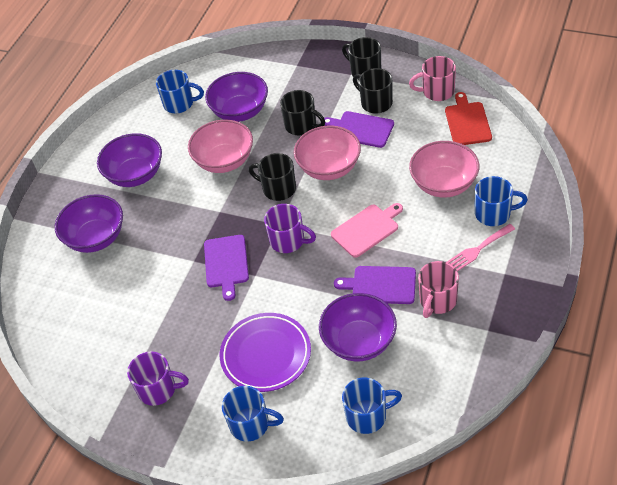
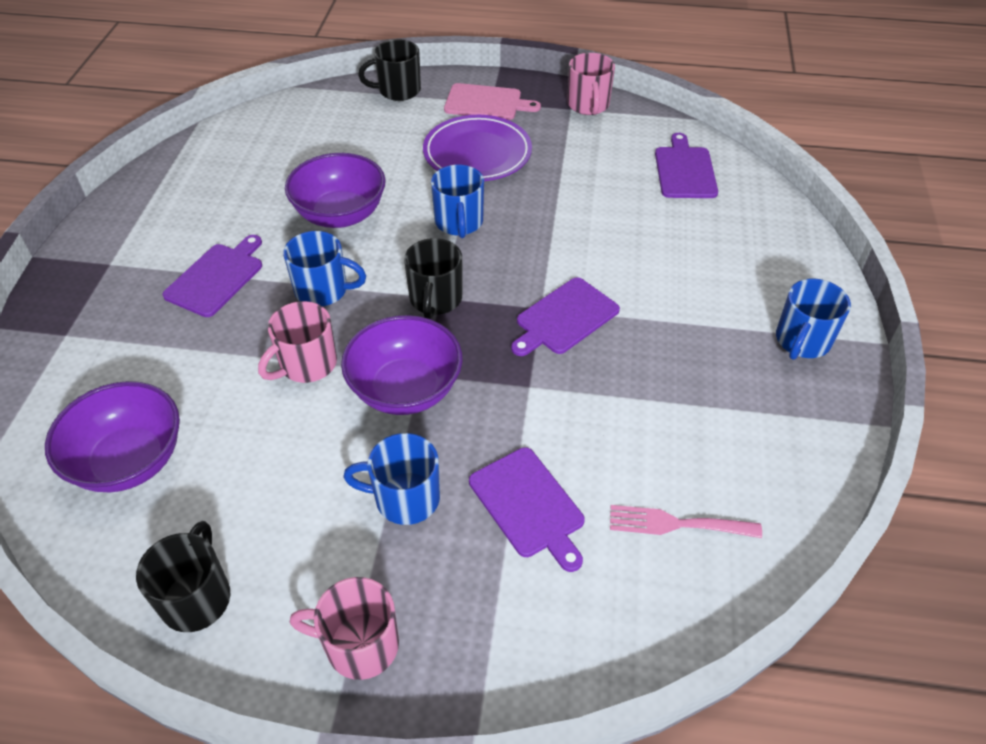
black mug: 4 -> 3
pink bowl: 3 -> 0
pink mug: 2 -> 3
purple bowl: 4 -> 3
purple cutting board: 3 -> 4
purple mug: 2 -> 0
red cutting board: 1 -> 0

